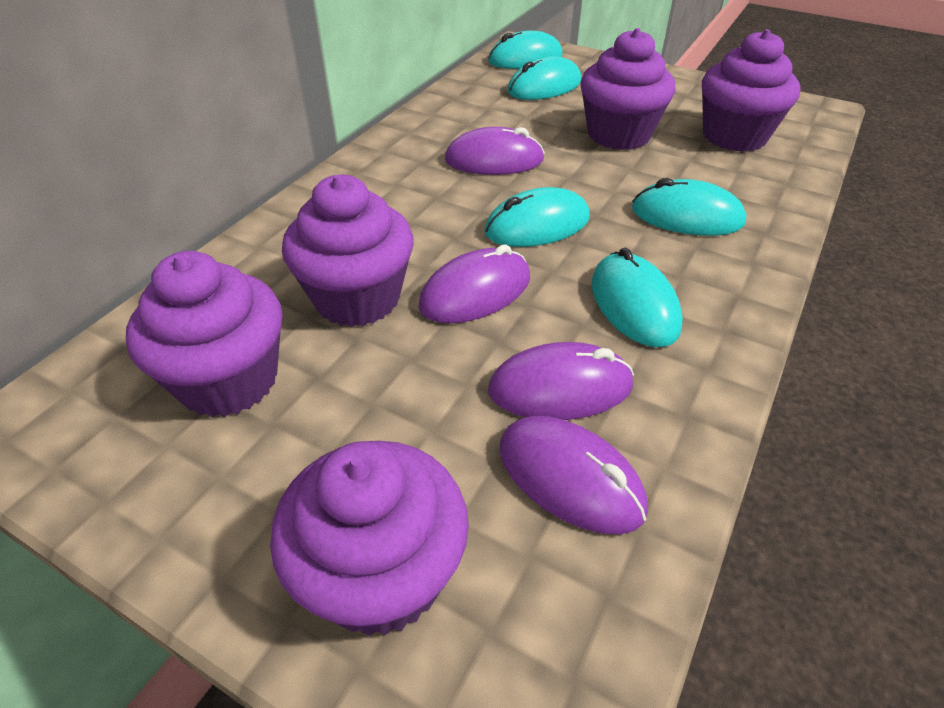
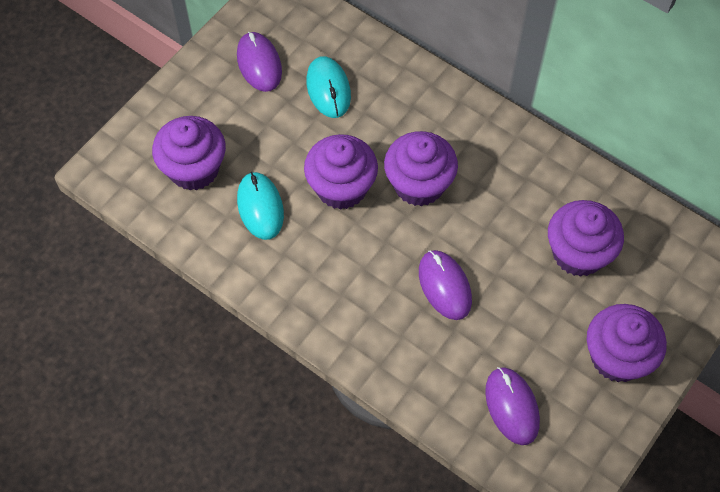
purple mouse: 4 -> 3
turquoise mouse: 5 -> 2

